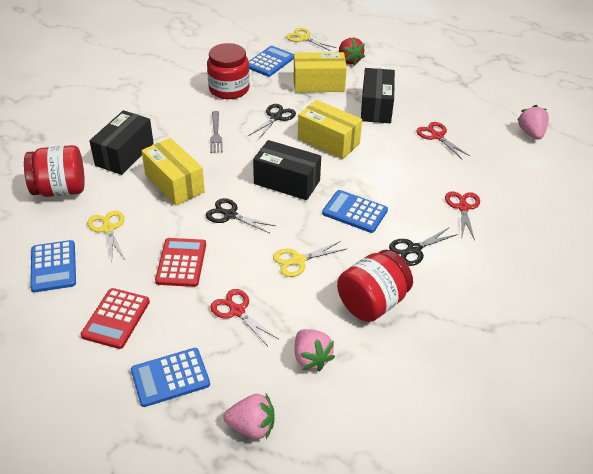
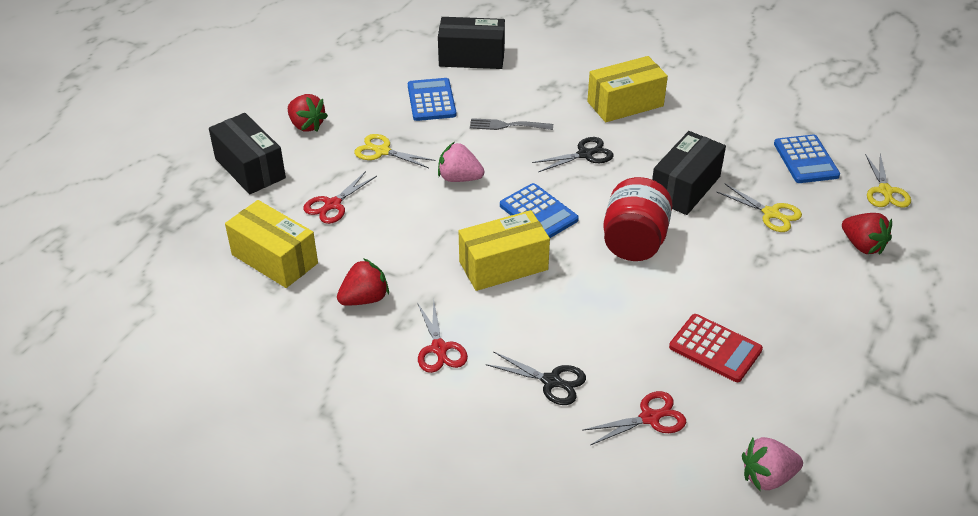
black scissors: 3 -> 2
blue calculator: 4 -> 3
pink strawberry: 3 -> 2
red calculator: 2 -> 1
red jar: 3 -> 1
red strawberry: 1 -> 3

